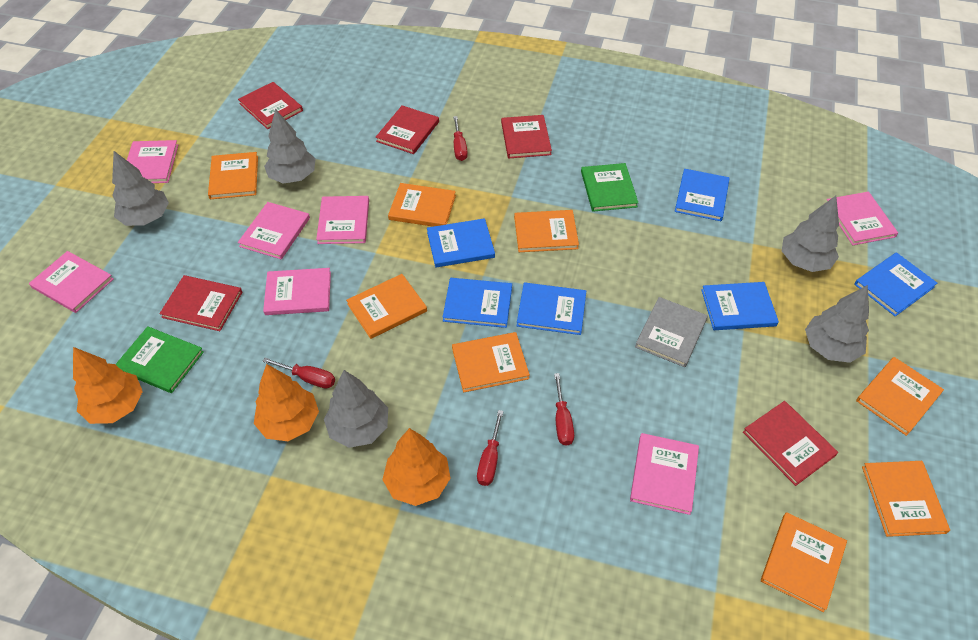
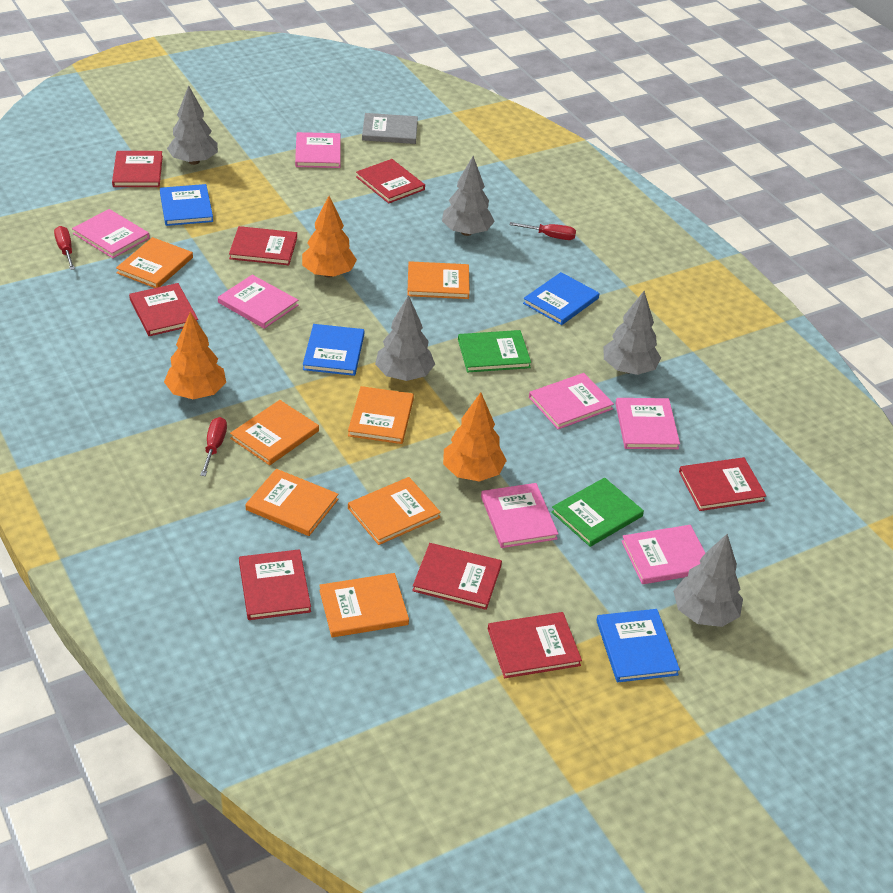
blue book: 6 -> 4
orange book: 8 -> 7
red book: 5 -> 8
red screwdriver: 4 -> 3

